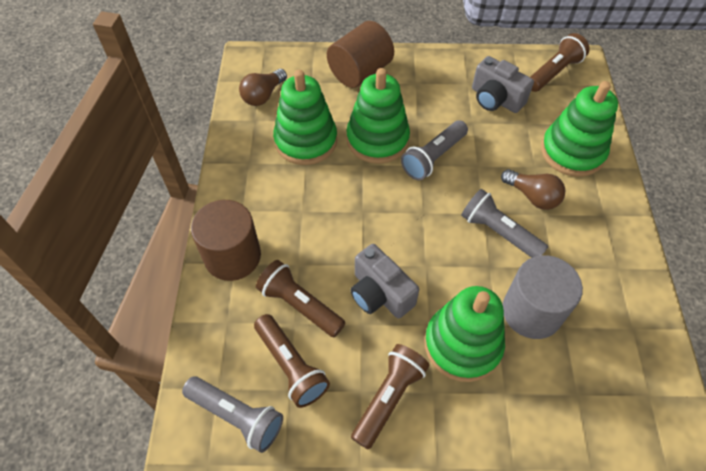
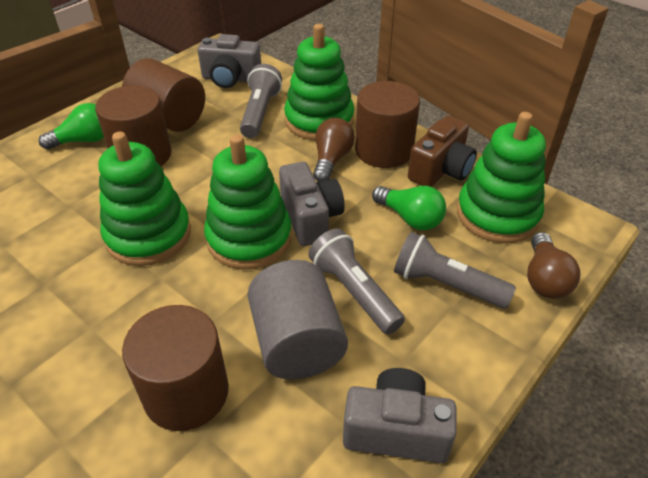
brown camera: 0 -> 1
brown cylinder: 2 -> 4
brown flashlight: 4 -> 0
green light bulb: 0 -> 2
grey camera: 2 -> 3

